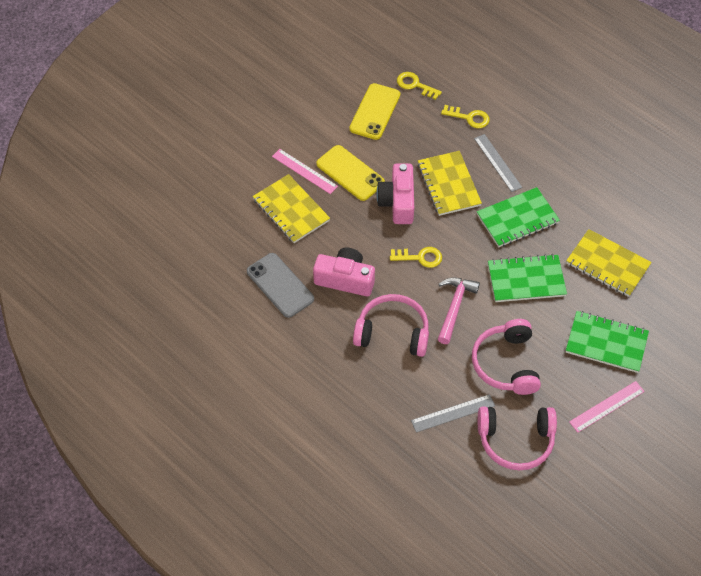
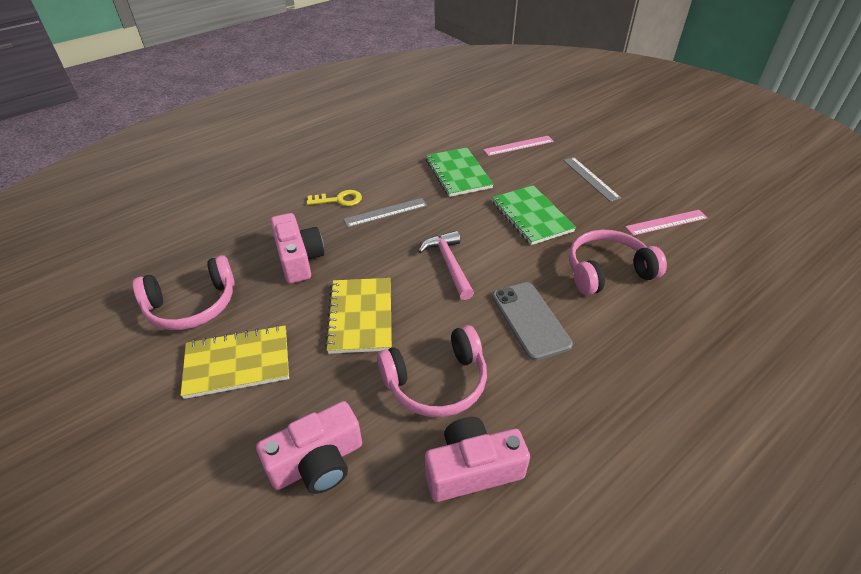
green notebook: 3 -> 2
pink camera: 2 -> 3
yellow key: 3 -> 1
yellow notebook: 3 -> 2
yellow phone: 2 -> 0

